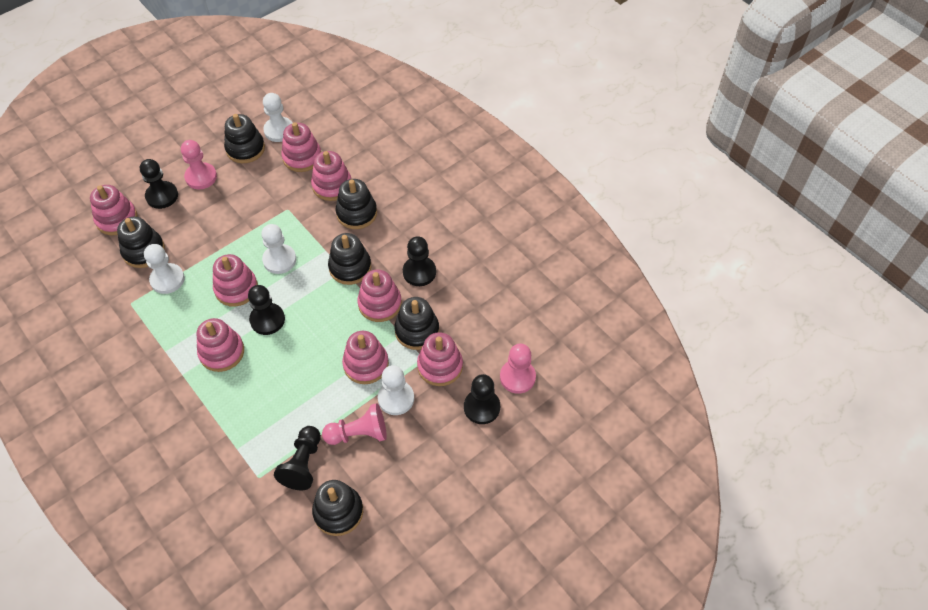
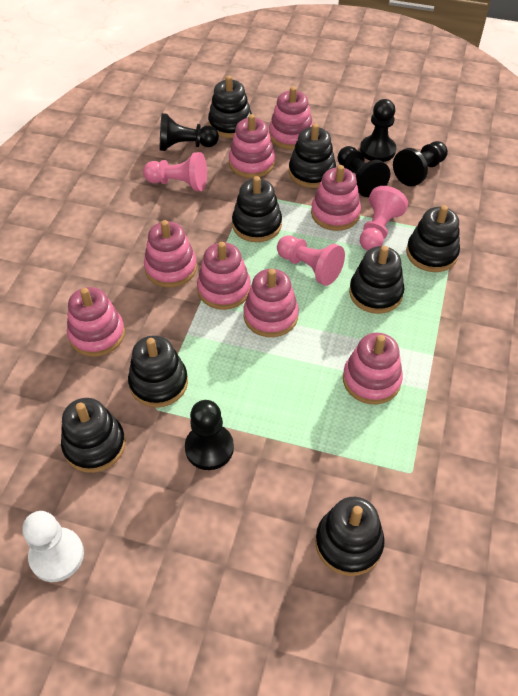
black stacking toy: 6 -> 8
white pawn: 4 -> 1

